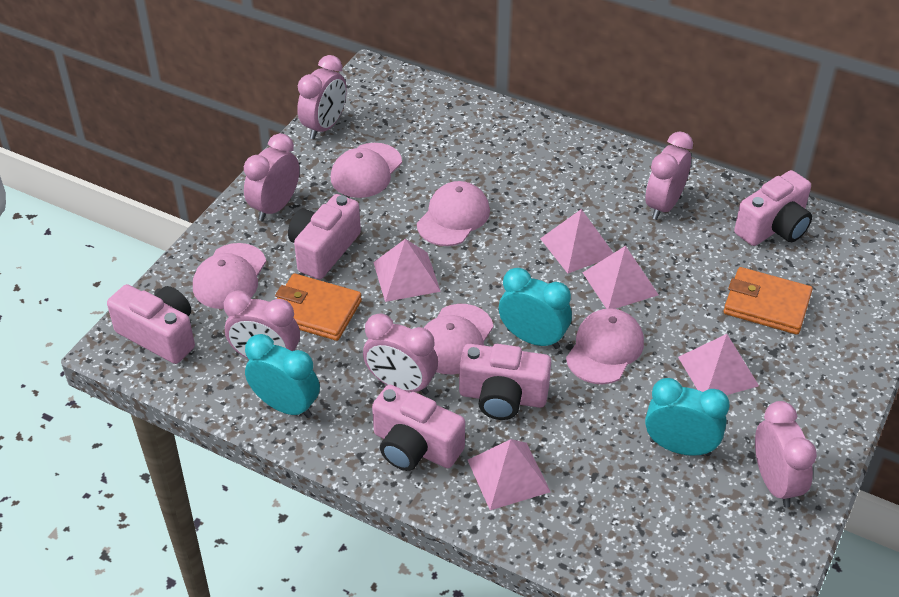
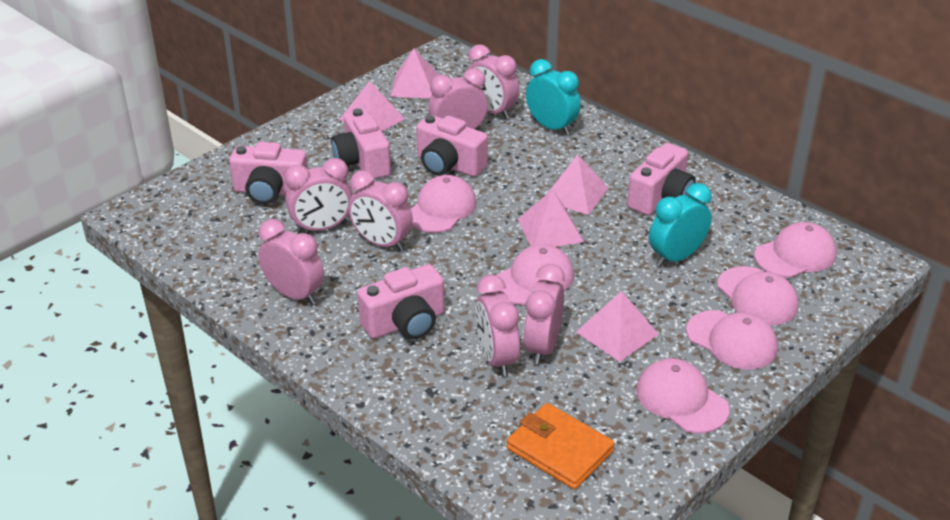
orange wallet: 2 -> 1
pink cap: 5 -> 6
pink clock: 6 -> 7
turquoise clock: 3 -> 2

